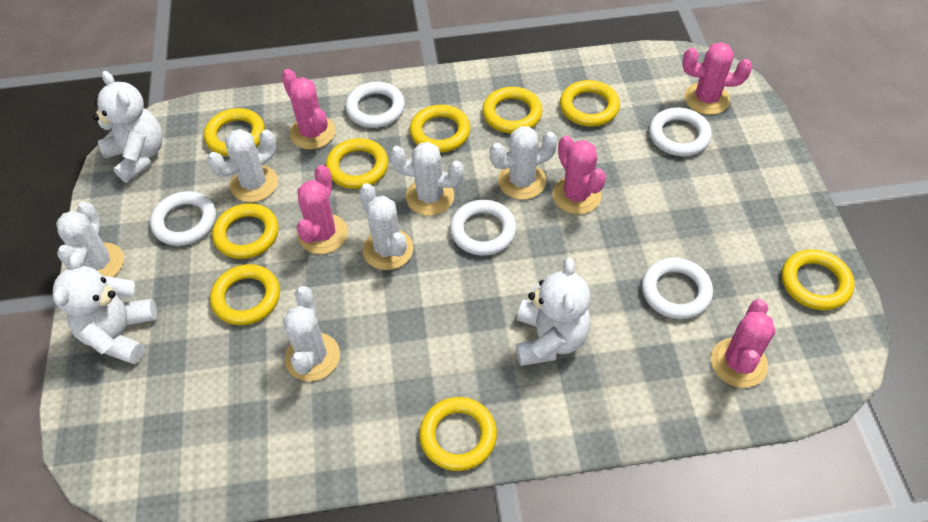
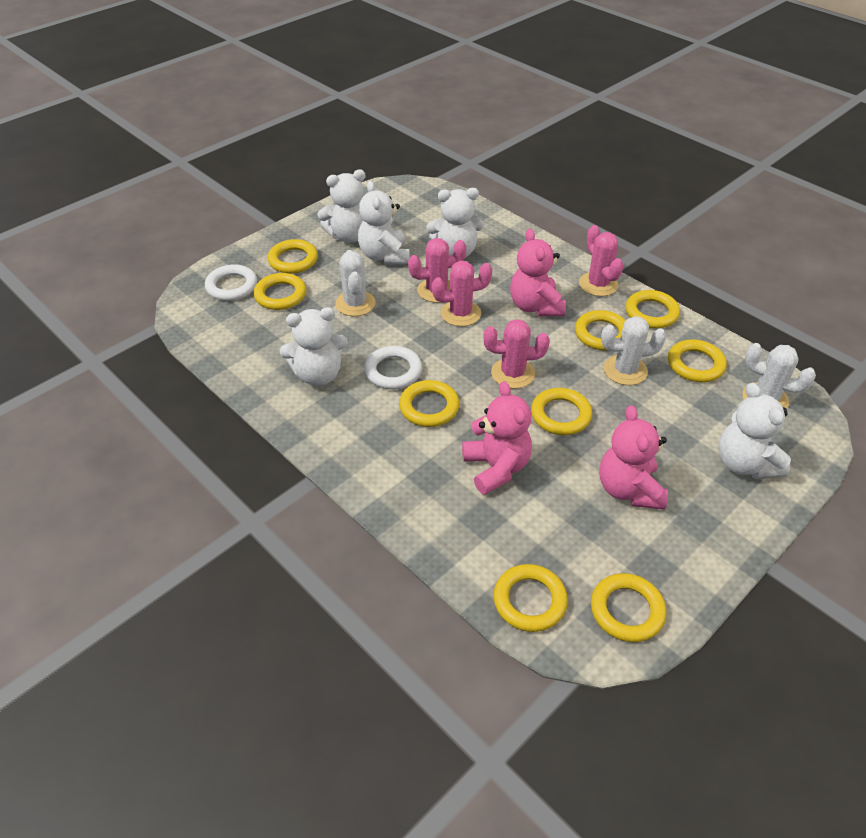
pink cactus: 5 -> 4
pink teddy bear: 0 -> 3
white cactus: 6 -> 3
white ring: 5 -> 2
white teddy bear: 3 -> 5

